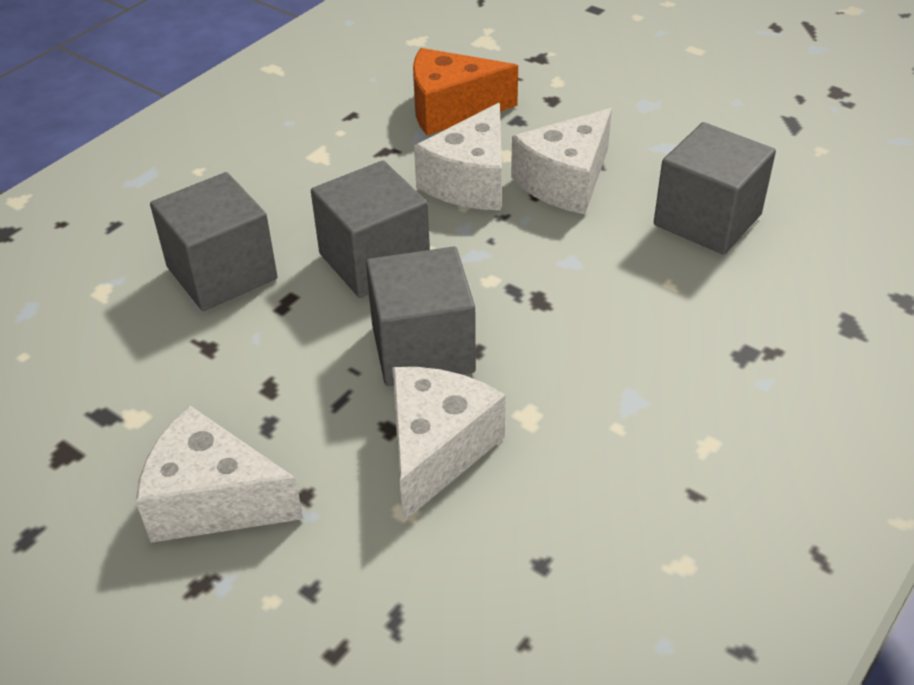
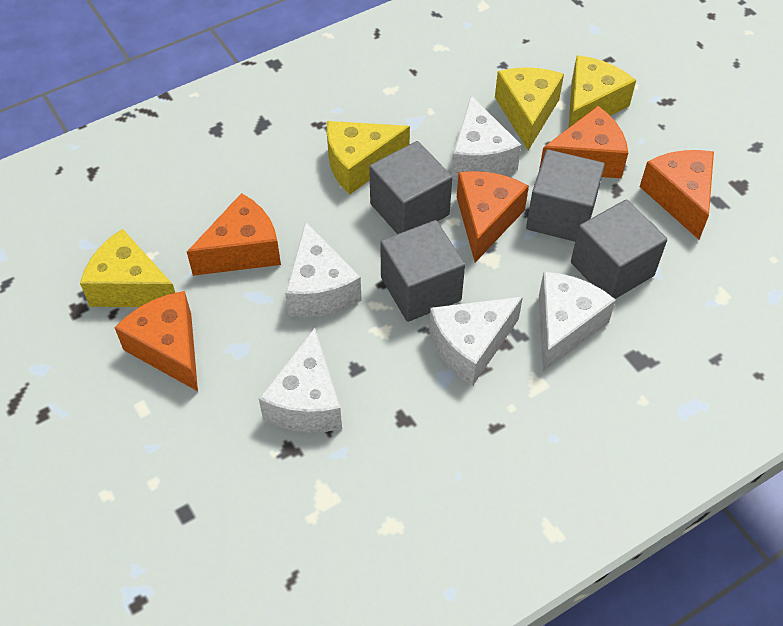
orange cheese: 1 -> 5
white cheese: 4 -> 5
yellow cheese: 0 -> 4

